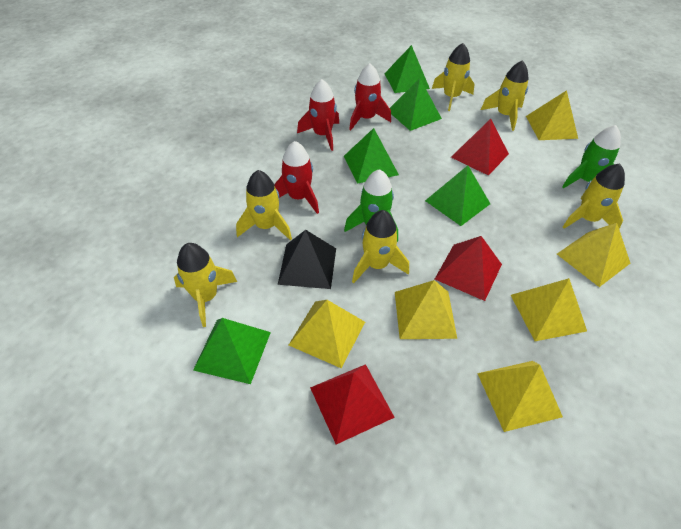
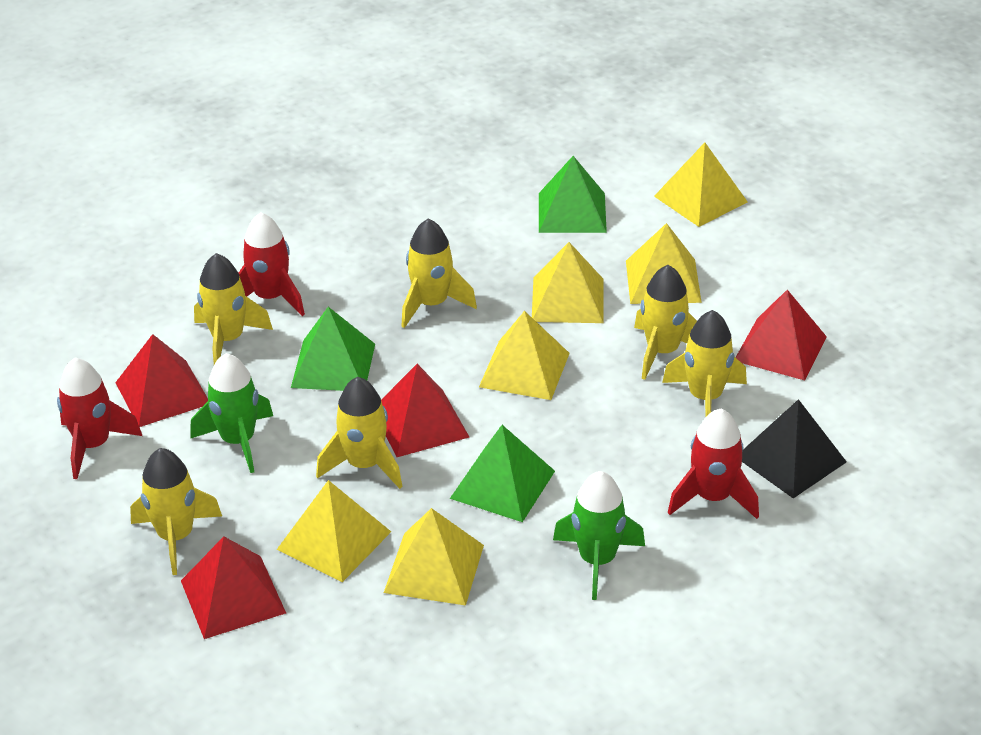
green pyramid: 5 -> 3
red pyramid: 3 -> 4

